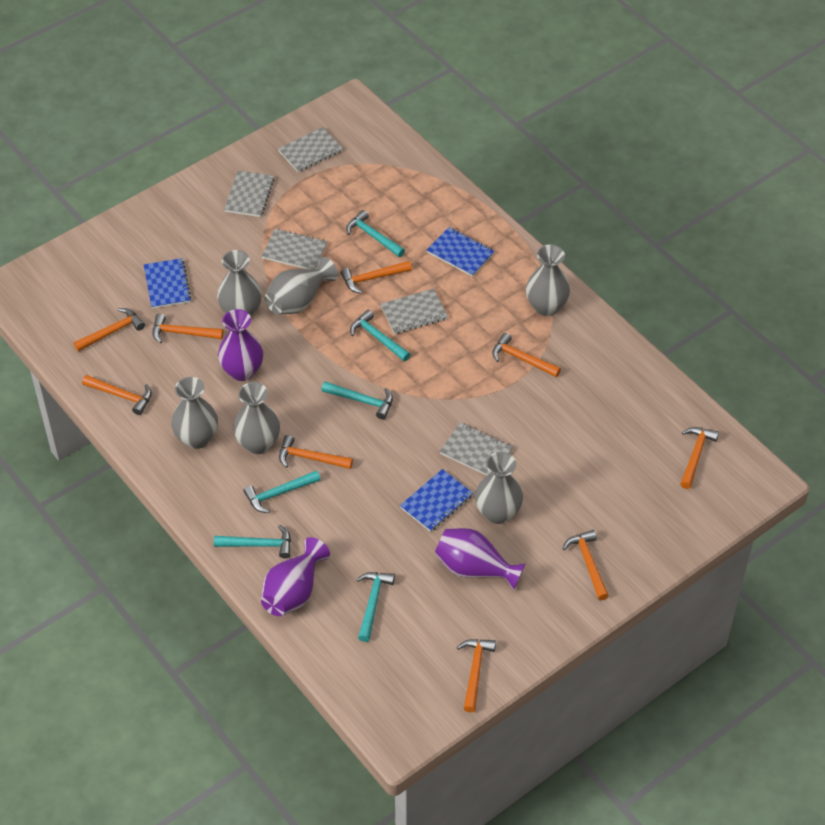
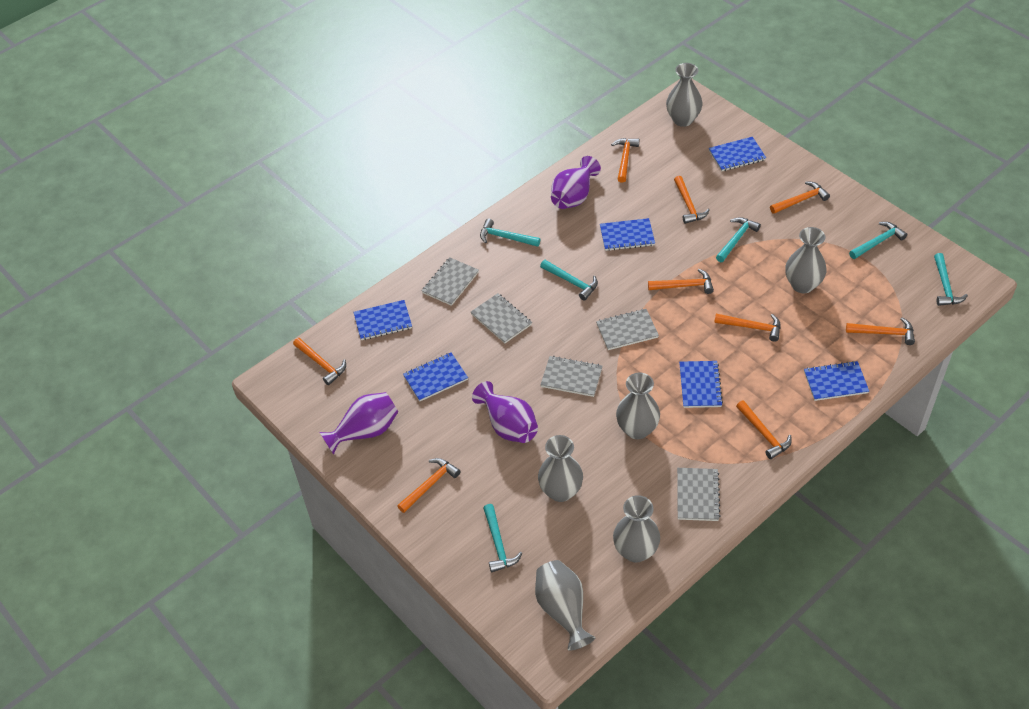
blue notebook: 3 -> 6

